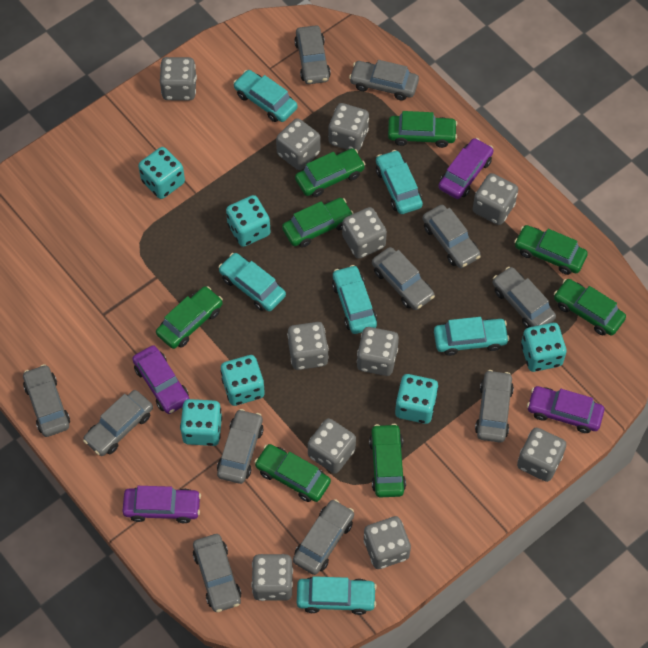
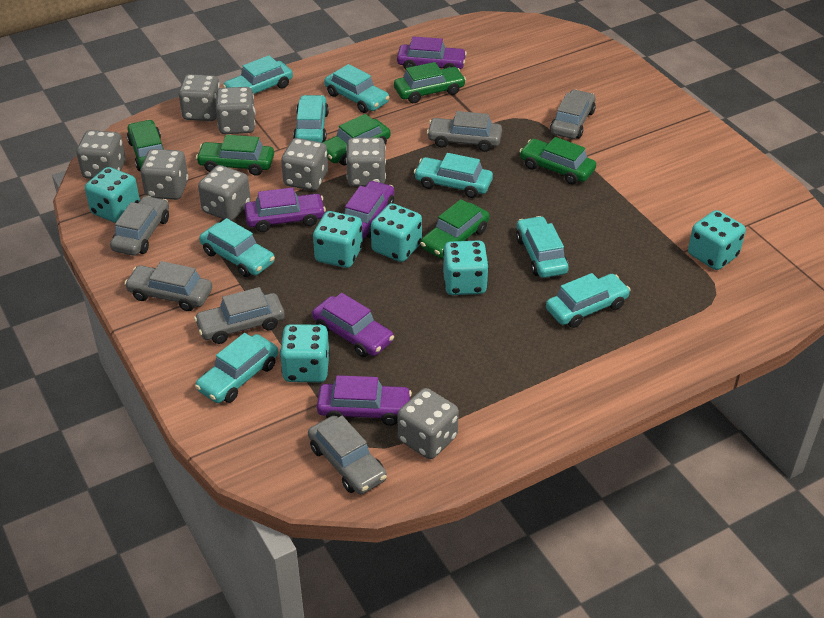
green car: 8 -> 6
grey car: 11 -> 6
grey dice: 11 -> 8
purple car: 4 -> 5
turquoise car: 6 -> 8

